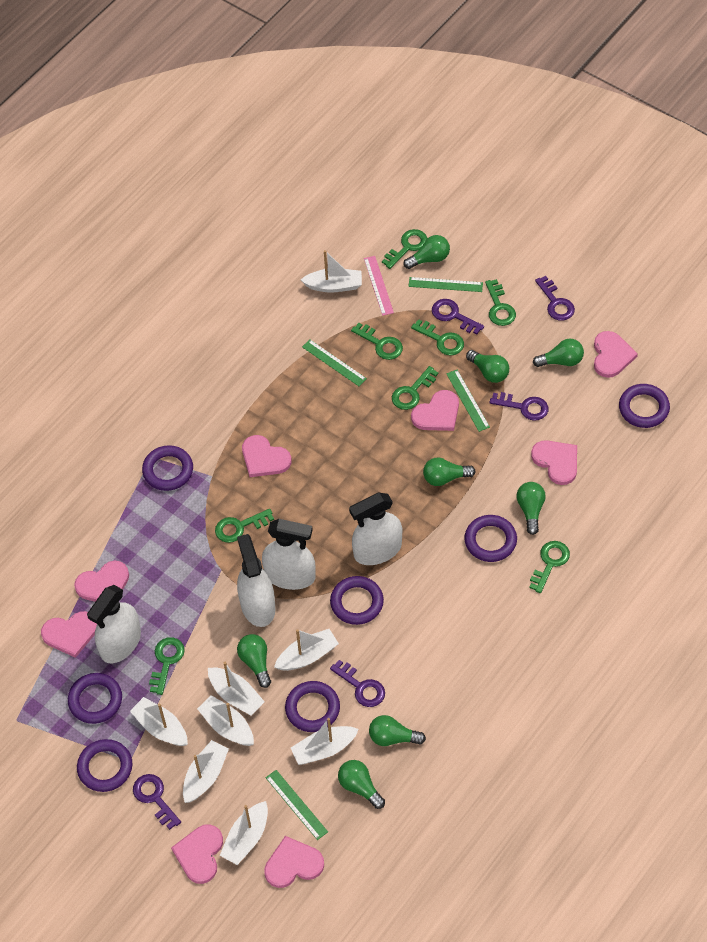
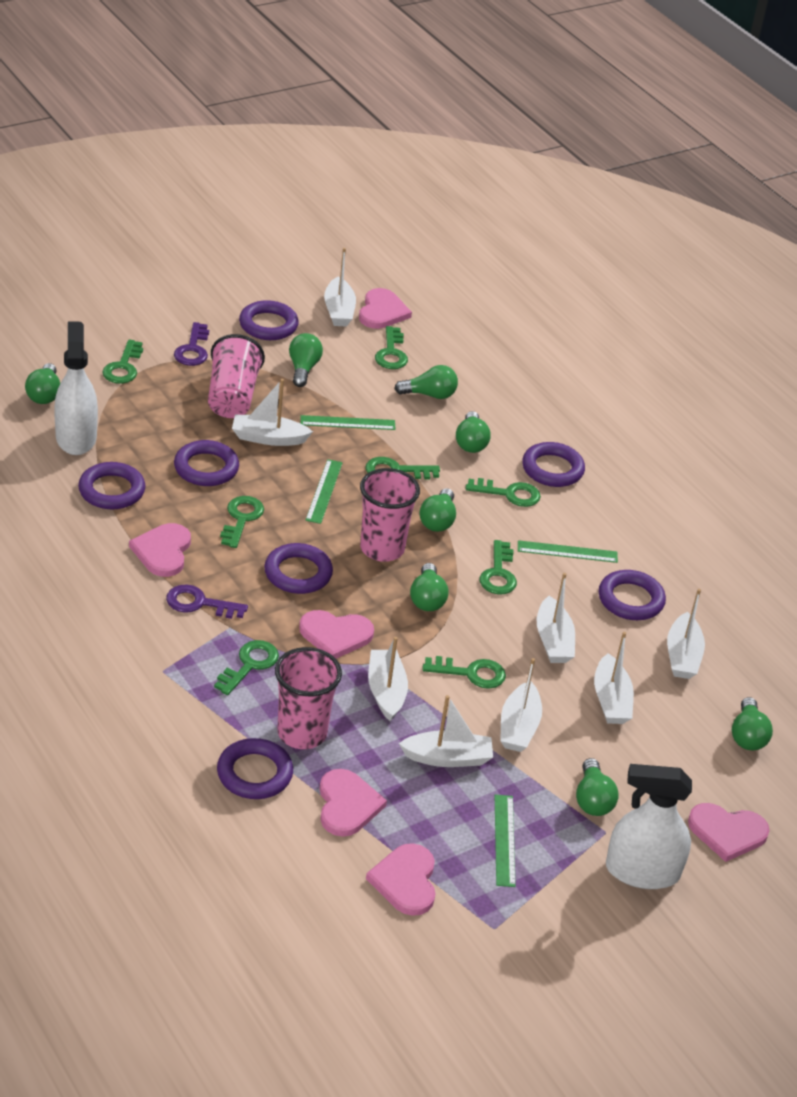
pink cup: 0 -> 3
pink heart: 8 -> 6
pink ruler: 1 -> 0
purple key: 5 -> 2
white spray bottle: 4 -> 2

